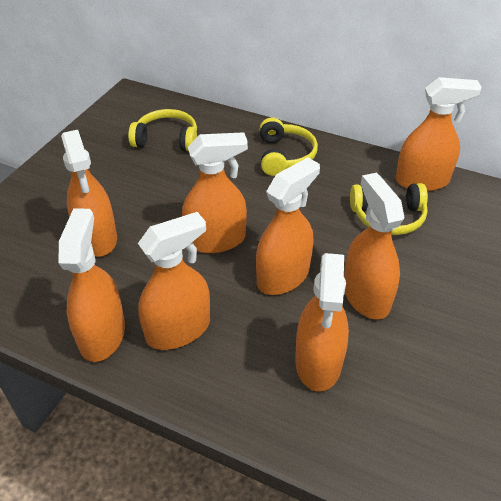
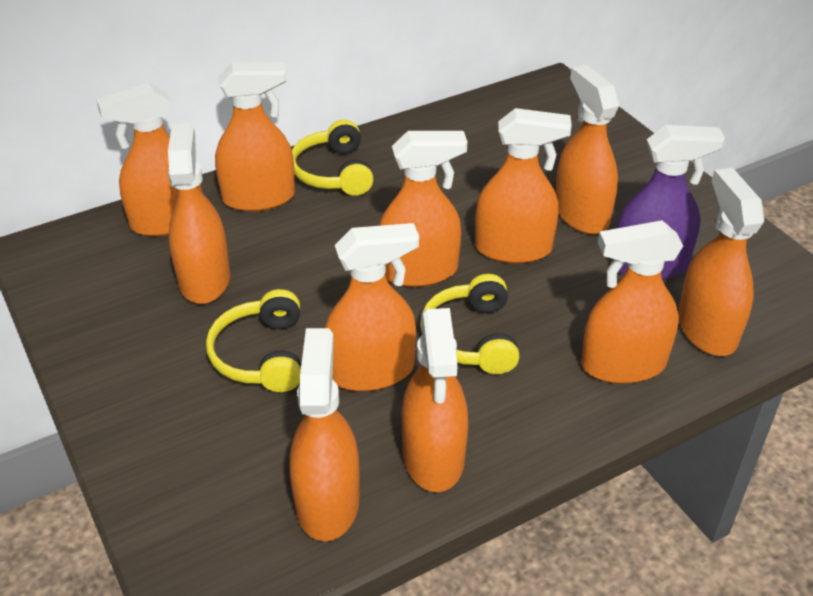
orange spray bottle: 8 -> 11
purple spray bottle: 0 -> 1

